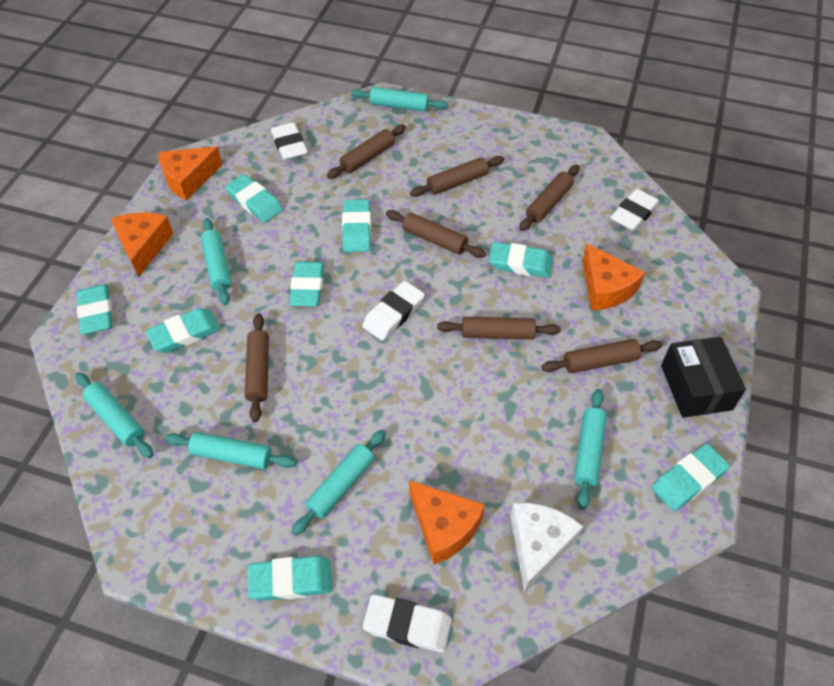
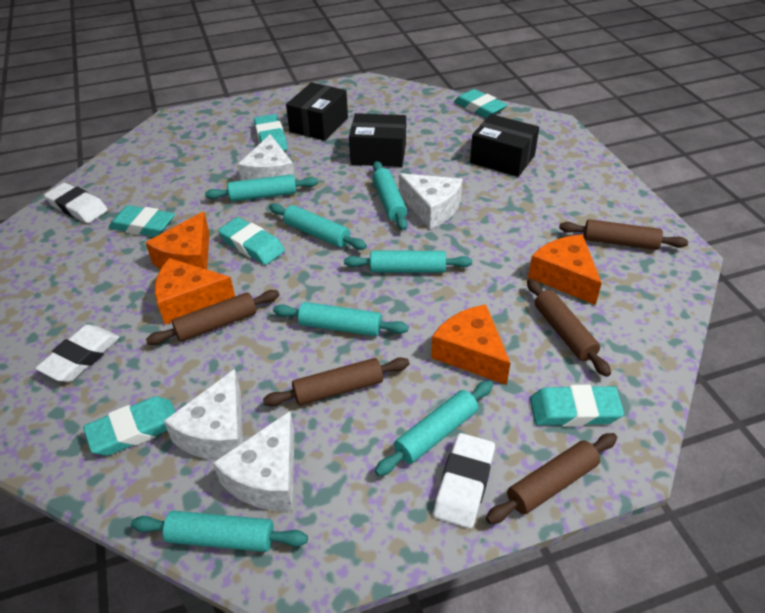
black box: 1 -> 3
brown rolling pin: 7 -> 5
turquoise eraser: 8 -> 6
turquoise rolling pin: 6 -> 7
white cheese: 1 -> 4
white eraser: 4 -> 3

